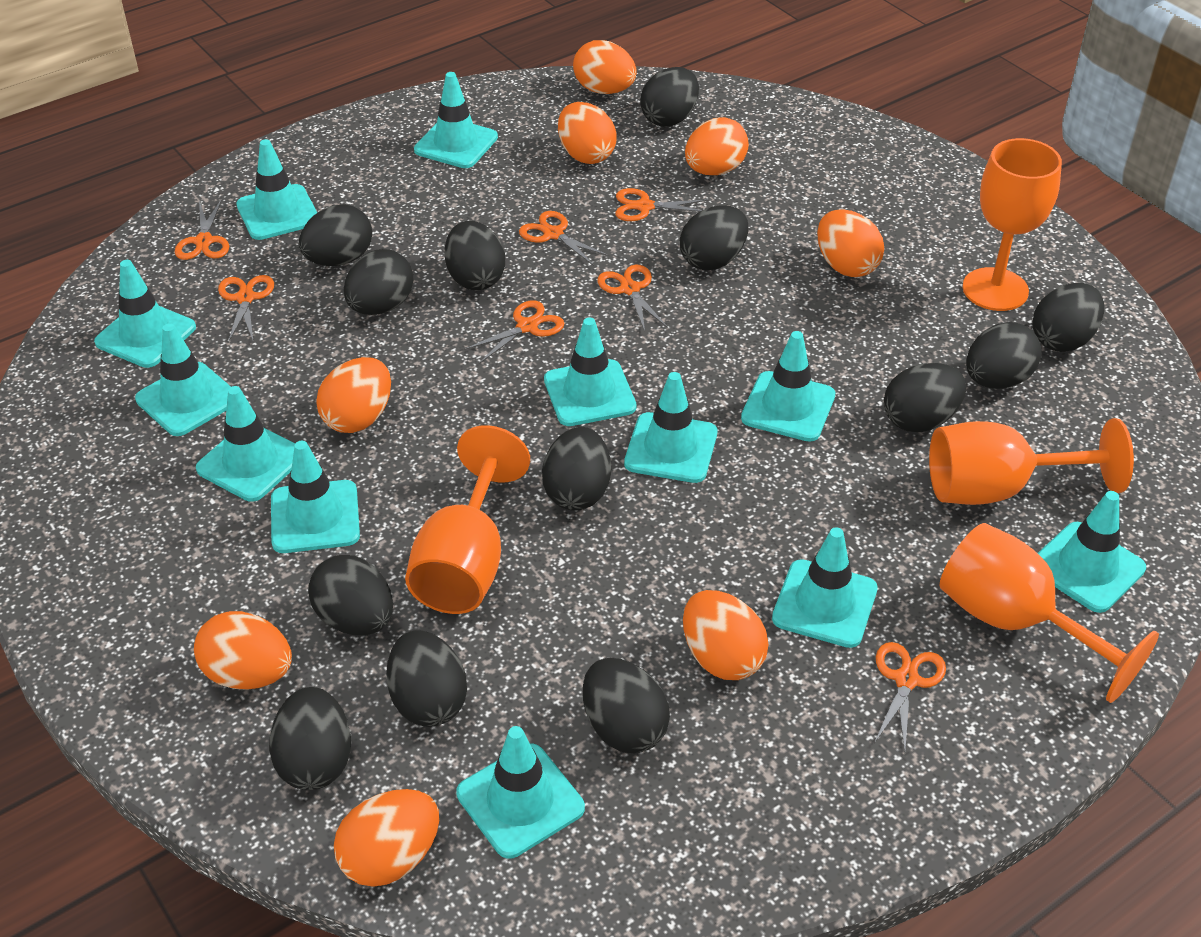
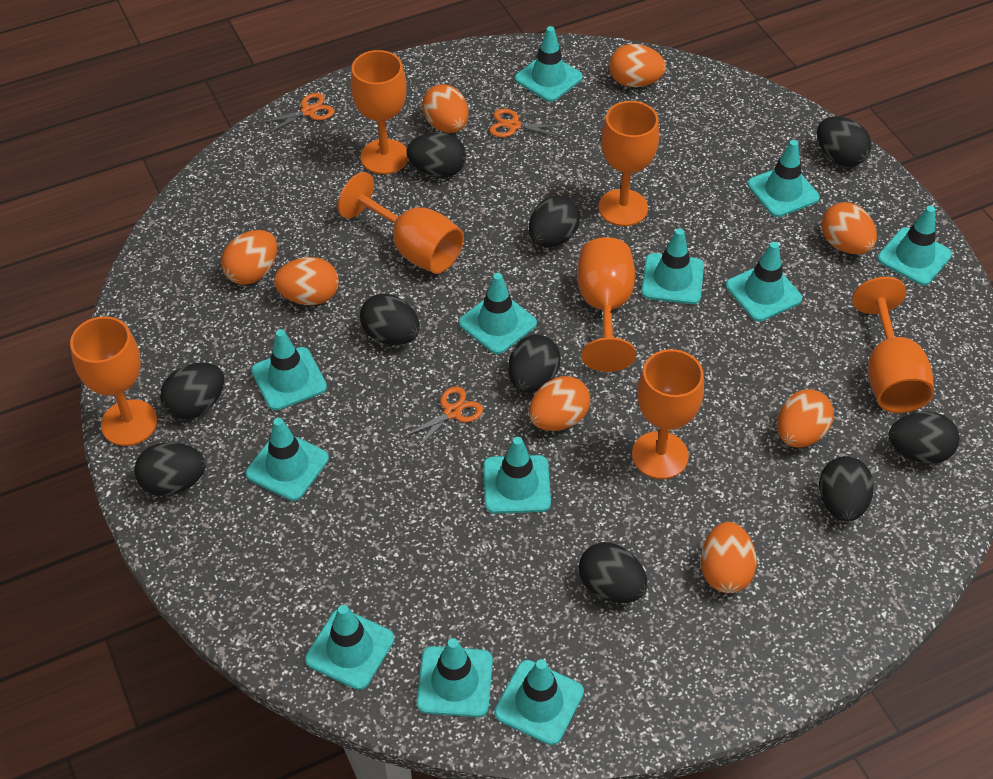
black egg: 13 -> 10
orange goblet: 4 -> 7
orange scissors: 7 -> 3

